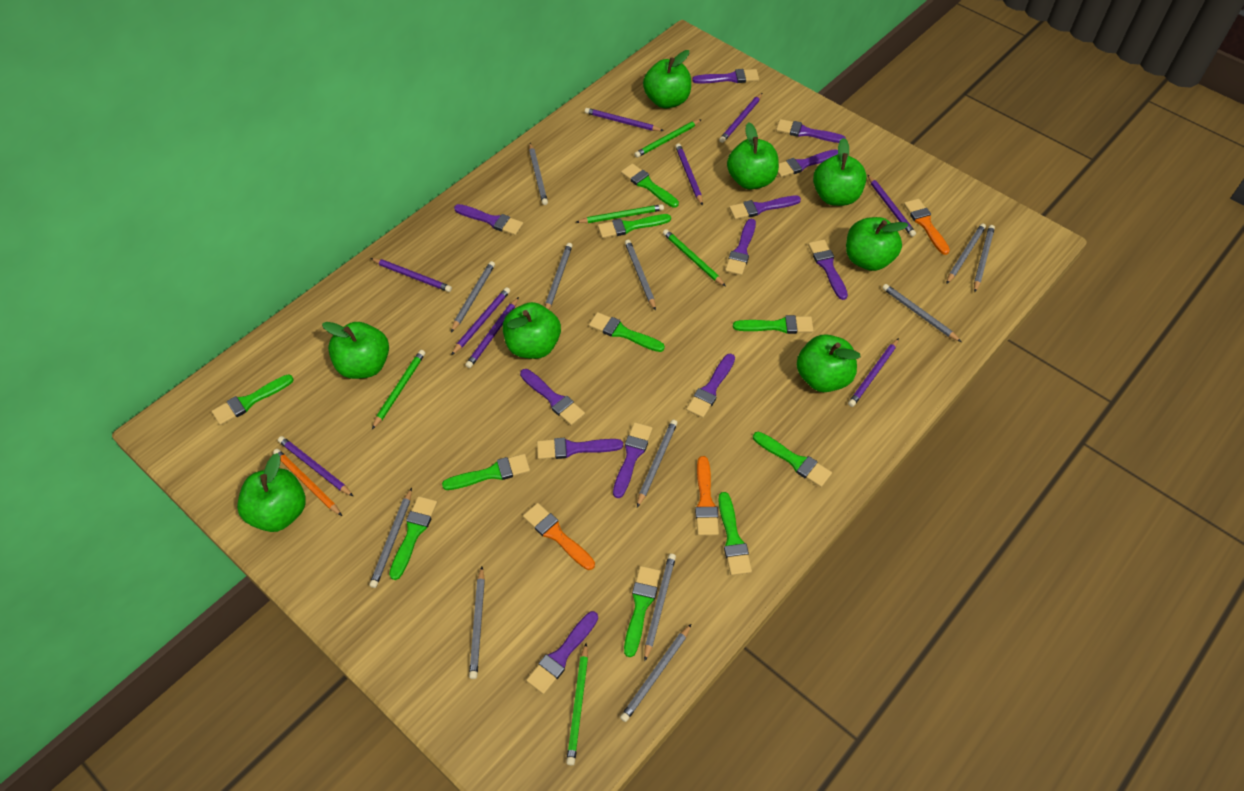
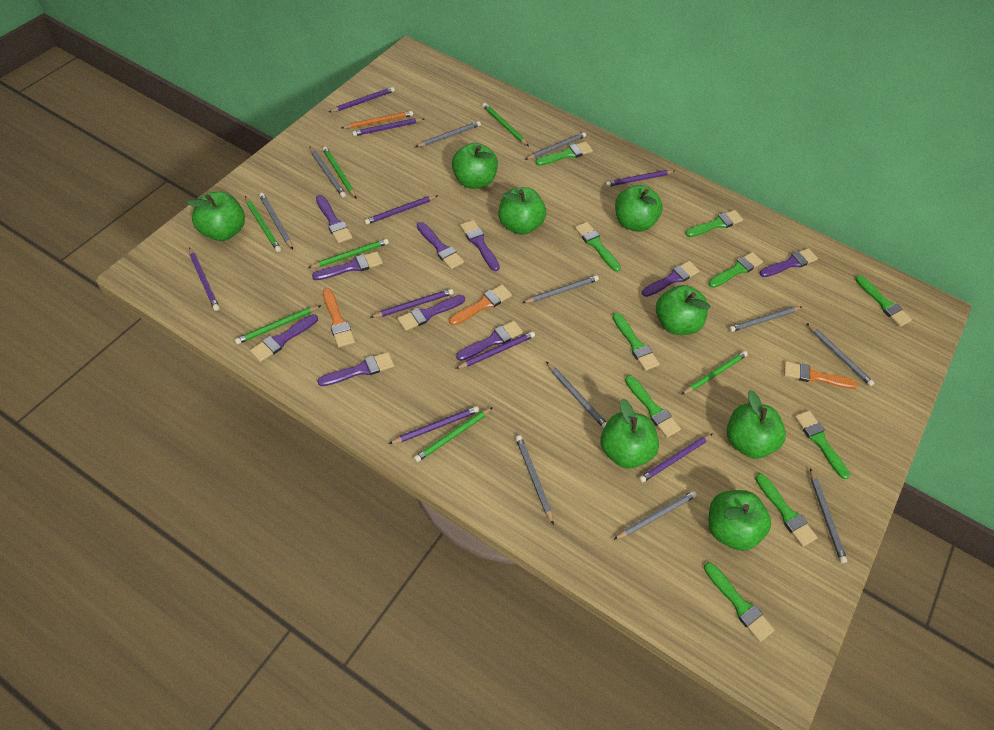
green pencil: 5 -> 7
grey pencil: 12 -> 11
purple brush: 12 -> 10

